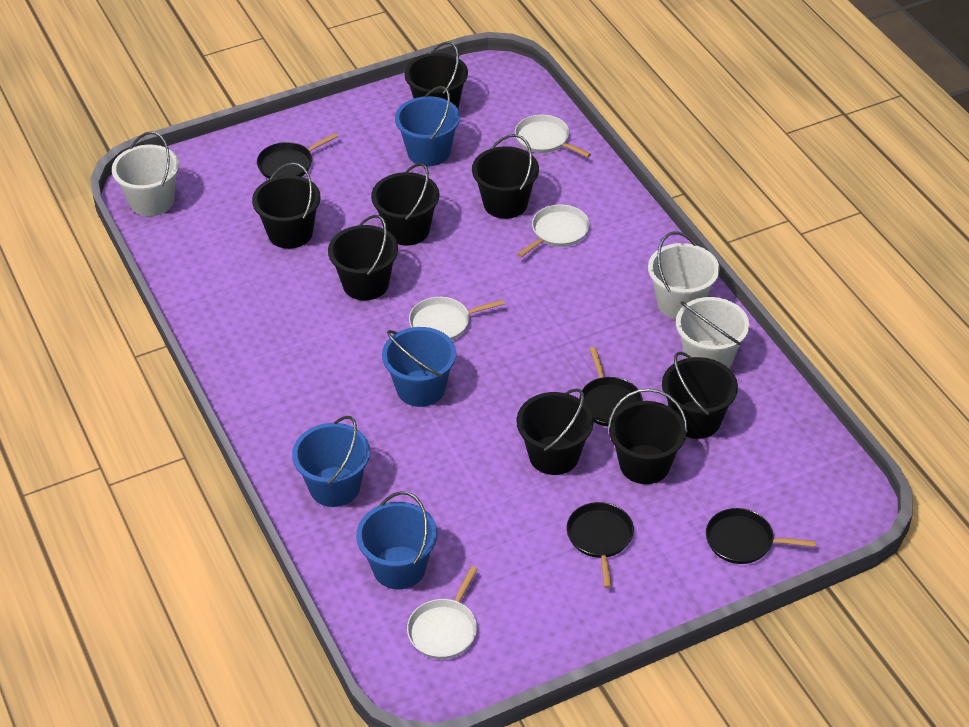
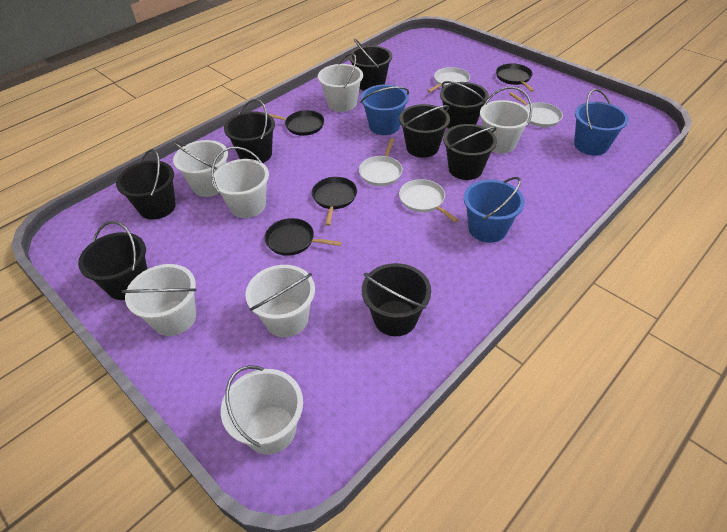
blue bucket: 4 -> 3
white bucket: 3 -> 7

